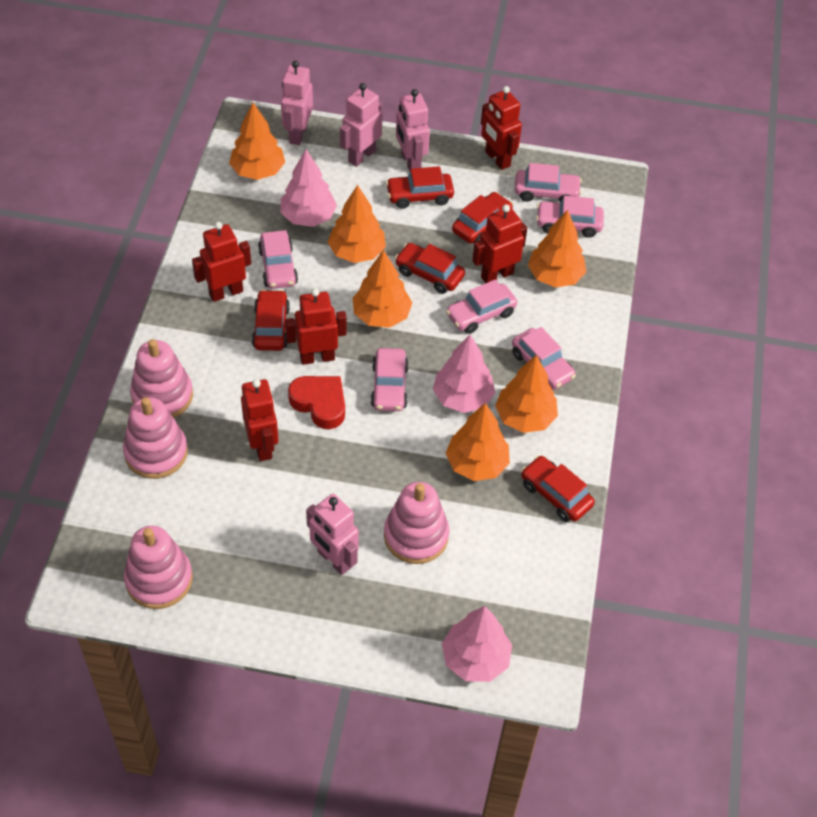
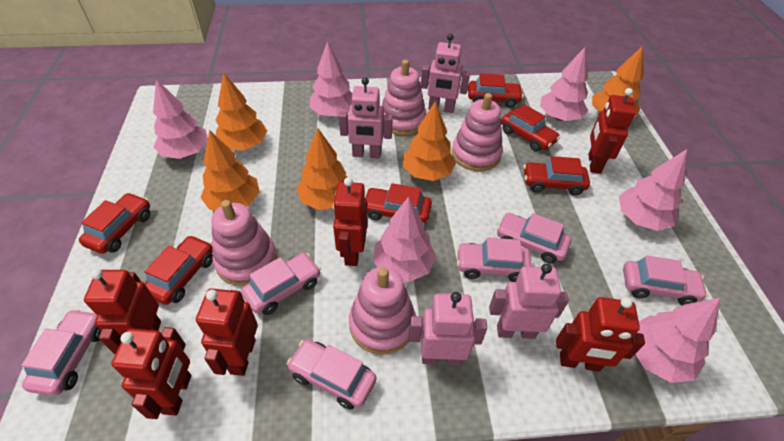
orange tree: 6 -> 5
pink tree: 3 -> 6
red car: 5 -> 6
red heart: 1 -> 0
red robot: 5 -> 6

